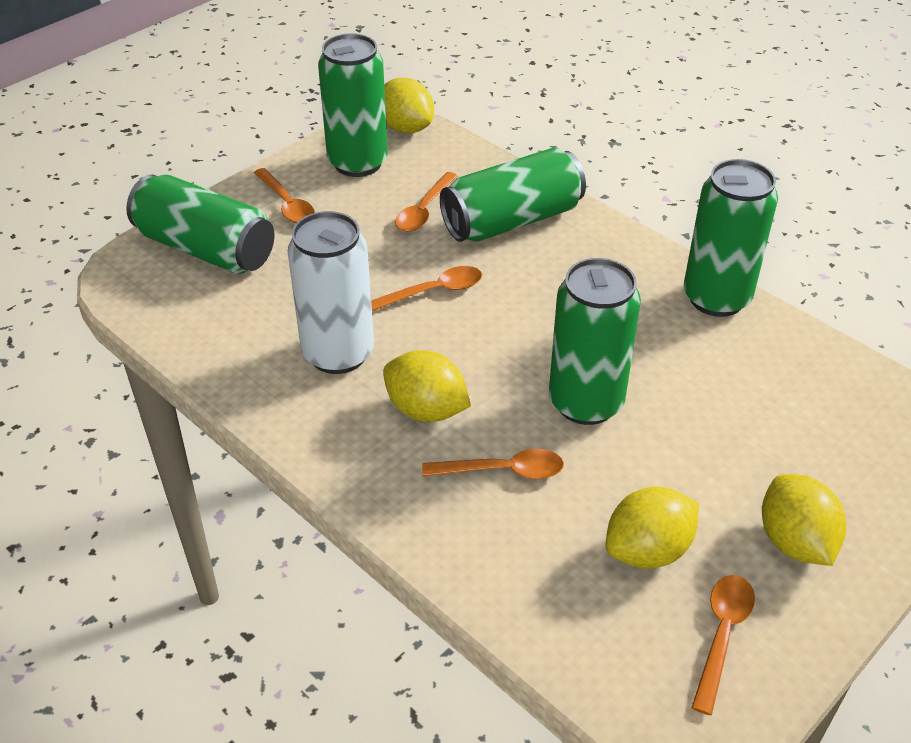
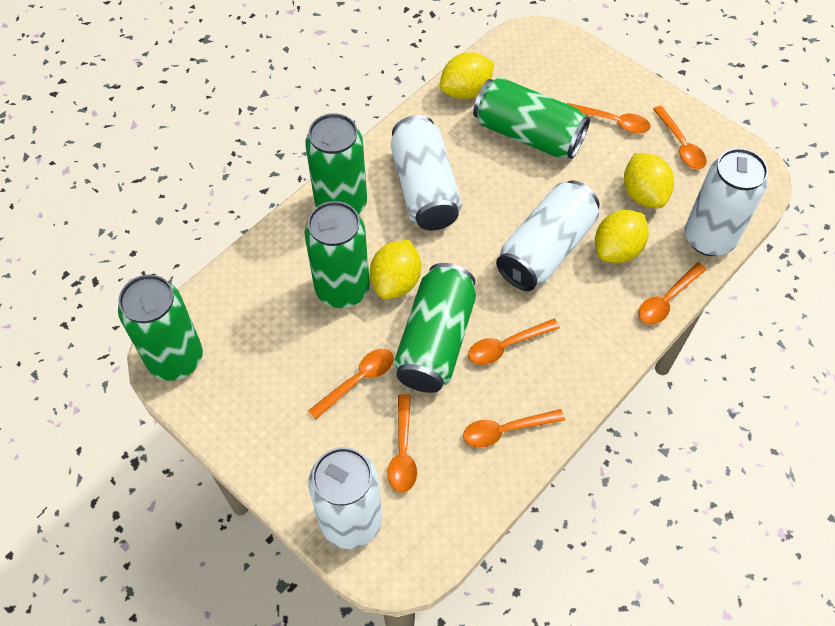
orange spoon: 5 -> 7
white can: 1 -> 4

